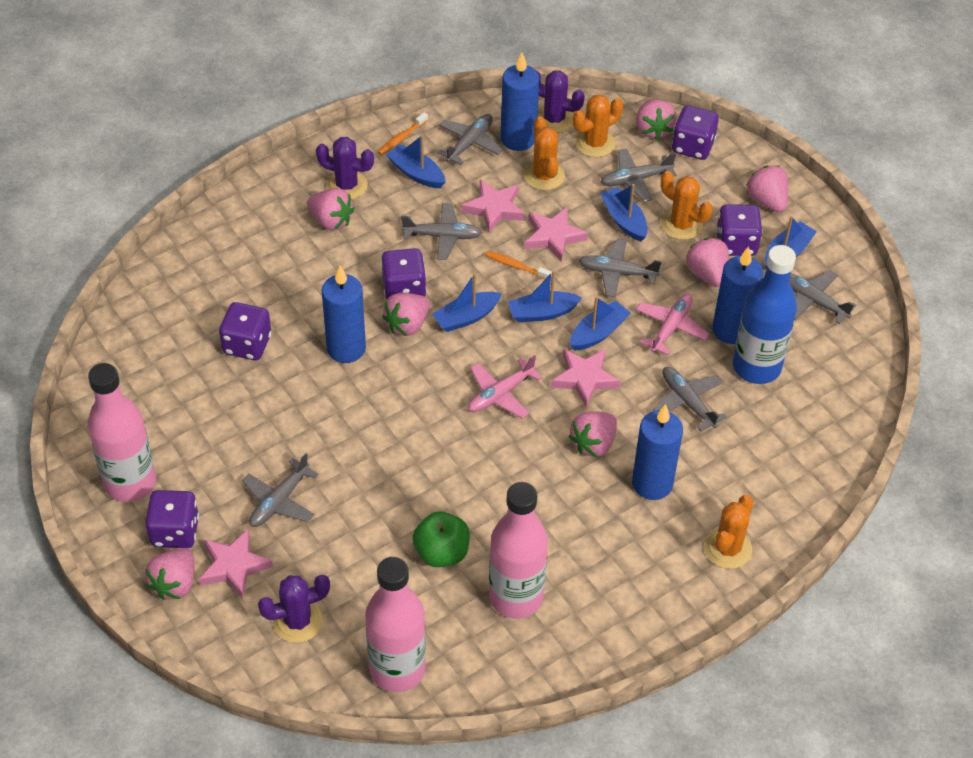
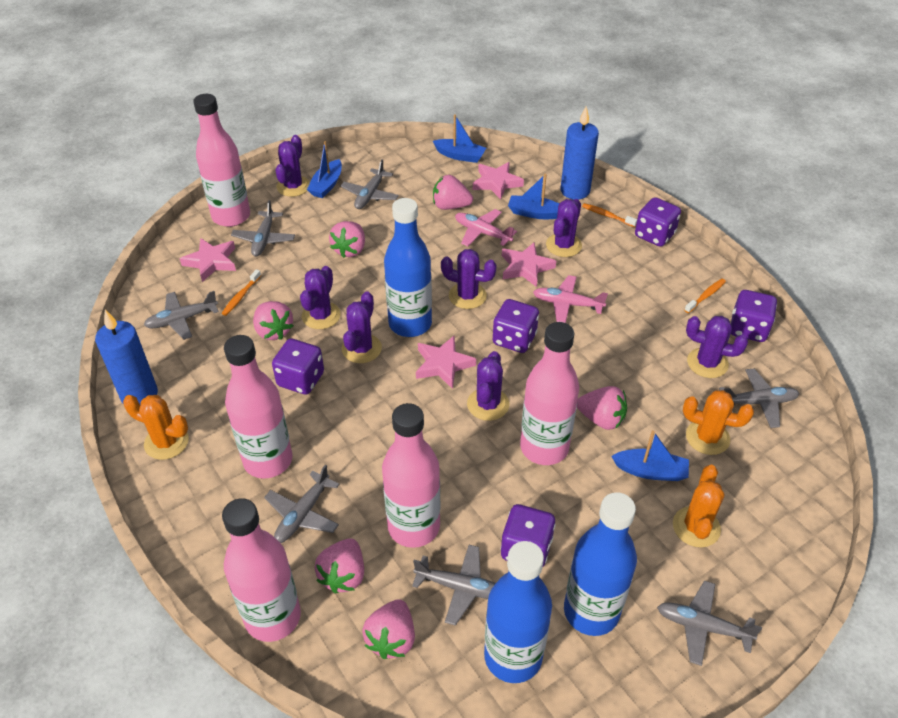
blue boat: 6 -> 4
blue bottle: 1 -> 3
blue candle: 4 -> 2
green apple: 1 -> 0
orange cactus: 4 -> 3
orange toothbrush: 2 -> 3
pink bottle: 3 -> 5
pink strawberry: 7 -> 6
purple cactus: 3 -> 7

